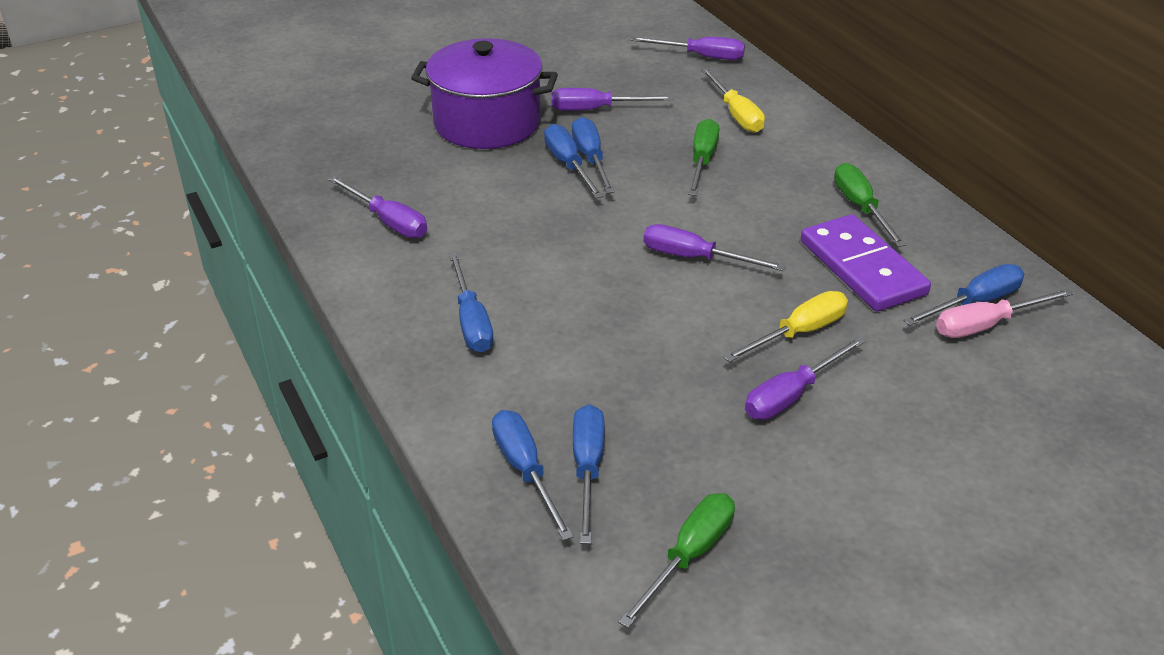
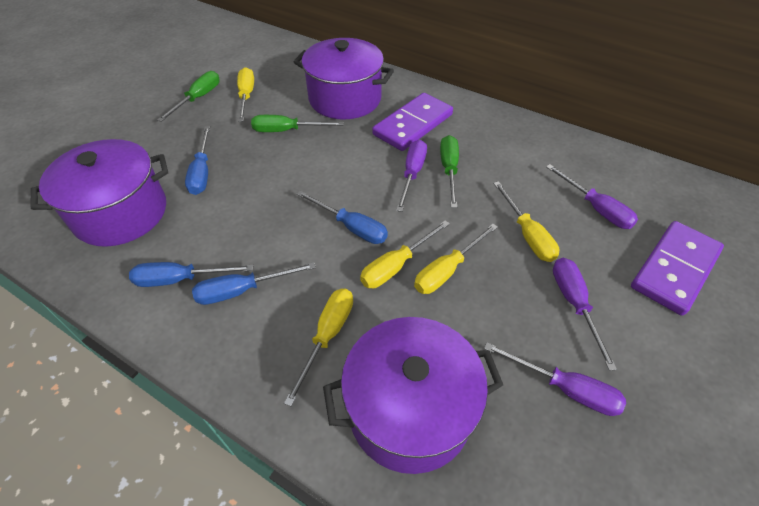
blue screwdriver: 6 -> 4
pink screwdriver: 1 -> 0
purple domino: 1 -> 2
purple pot: 1 -> 3
purple screwdriver: 5 -> 4
yellow screwdriver: 2 -> 5

